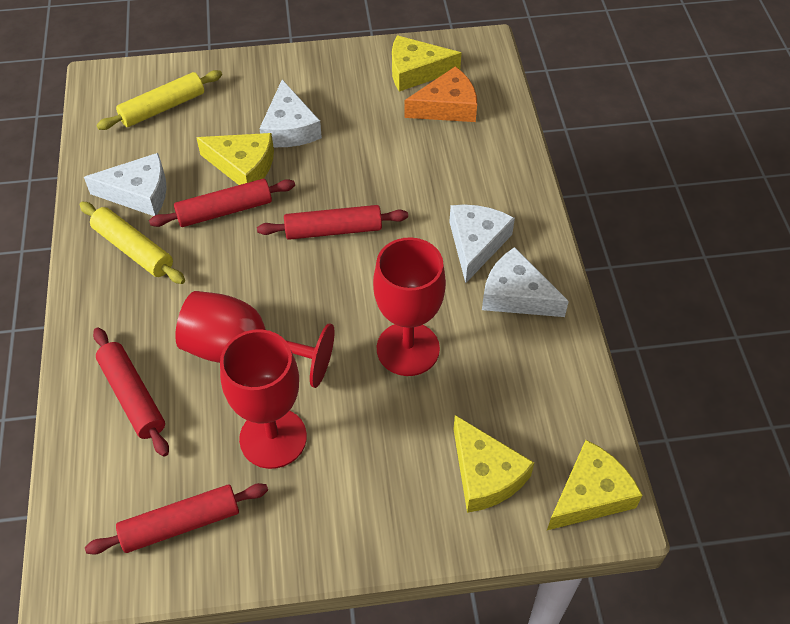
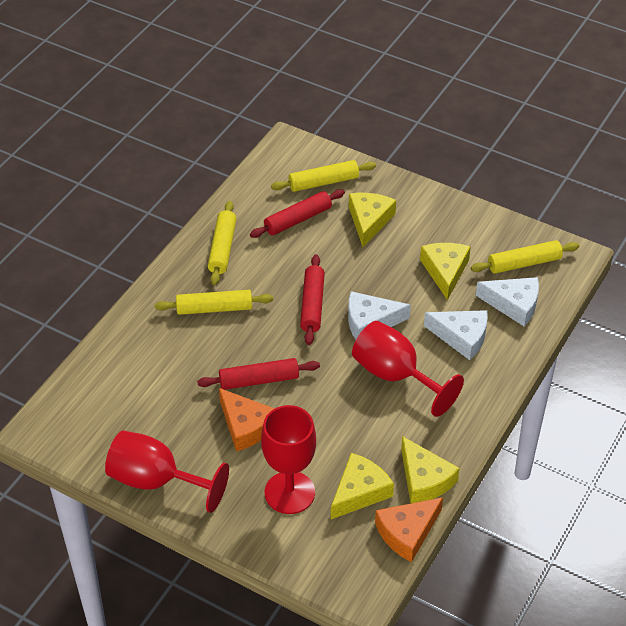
orange cheese: 1 -> 2
red rolling pin: 4 -> 3
white cheese: 4 -> 3
yellow rolling pin: 2 -> 4

